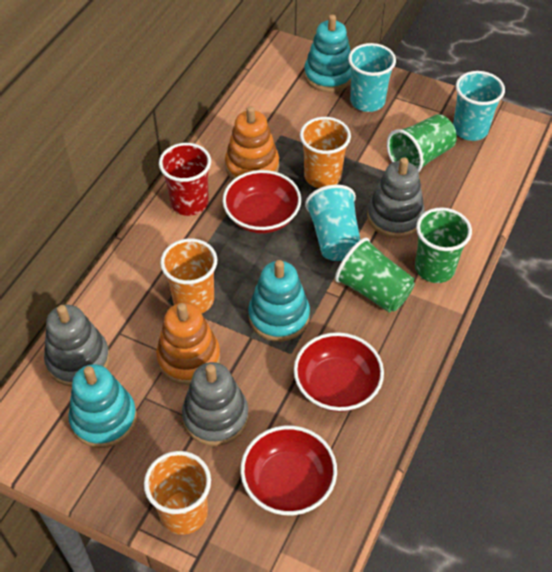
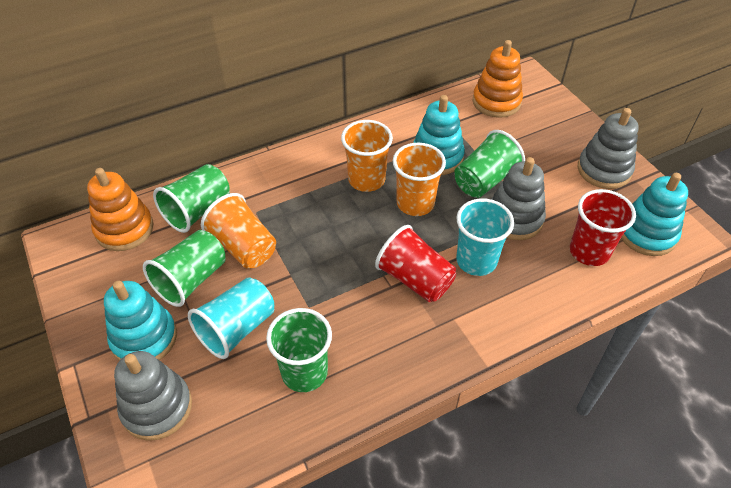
green cup: 3 -> 4
red bowl: 3 -> 0
red cup: 1 -> 2
turquoise cup: 3 -> 2

